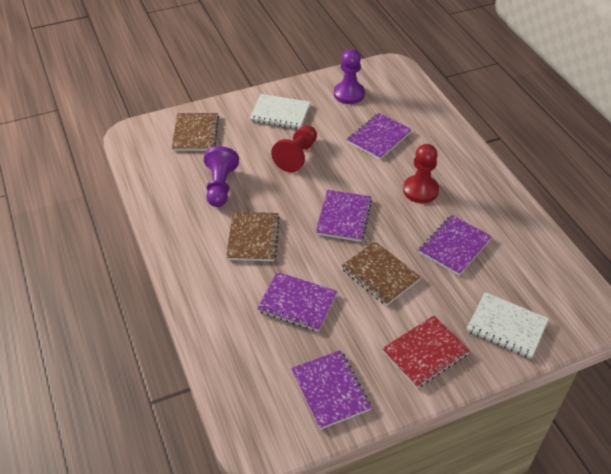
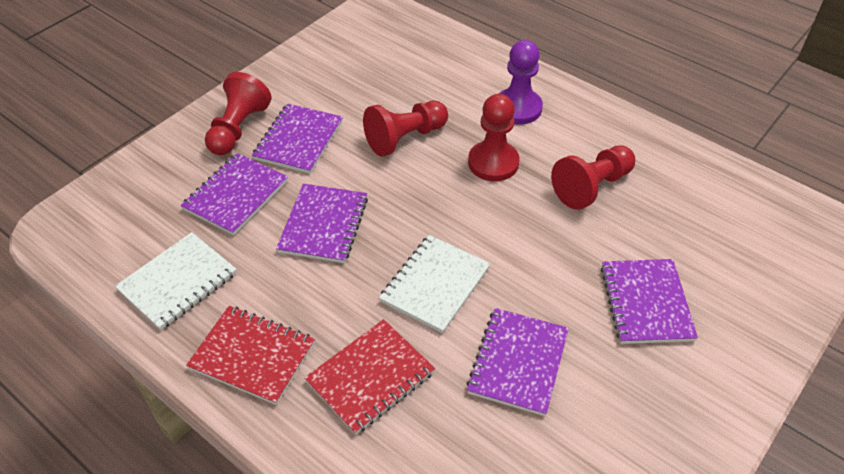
brown notebook: 3 -> 0
purple pawn: 2 -> 1
red notebook: 1 -> 2
red pawn: 2 -> 4

